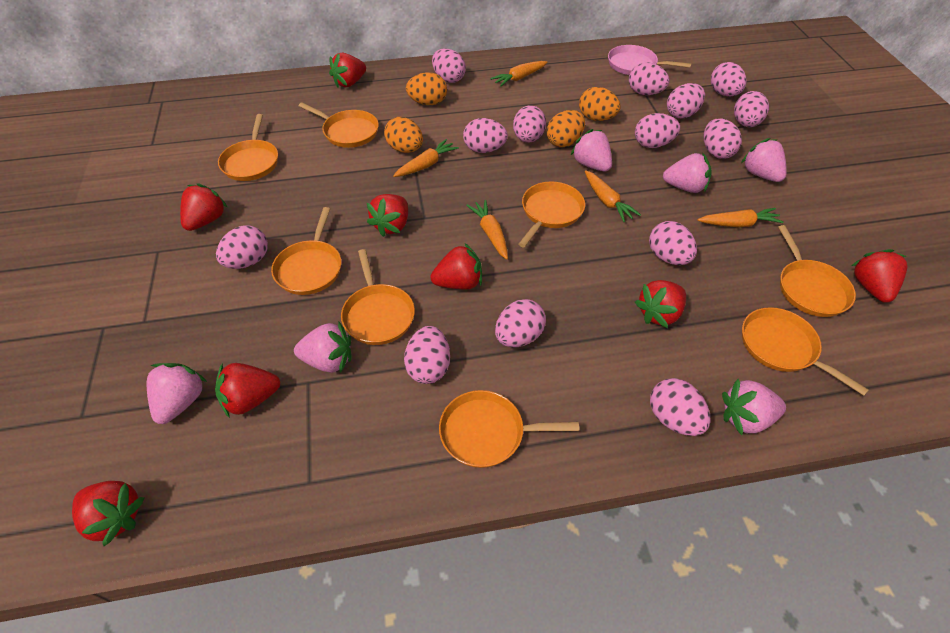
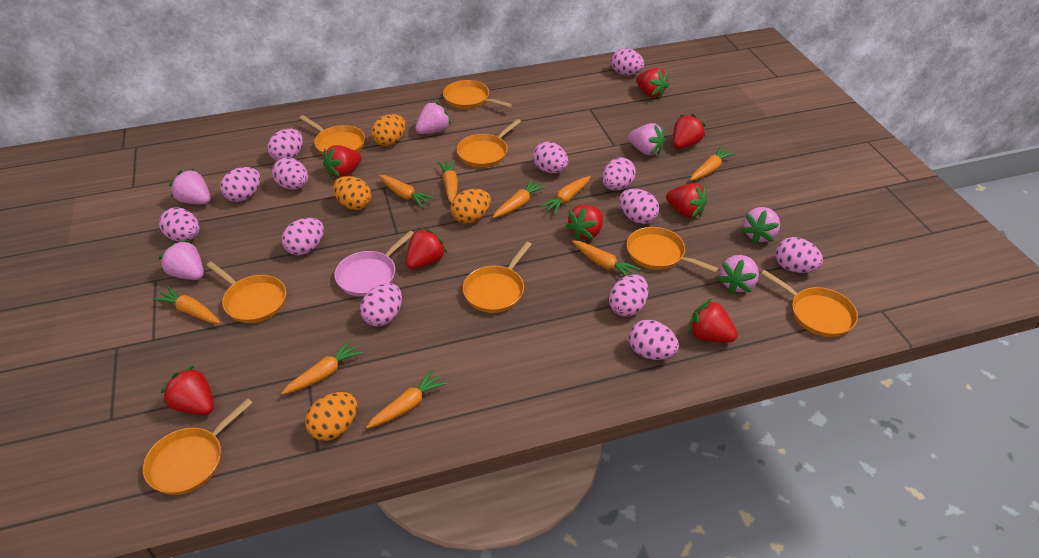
orange carrot: 5 -> 9
pink egg: 14 -> 13

